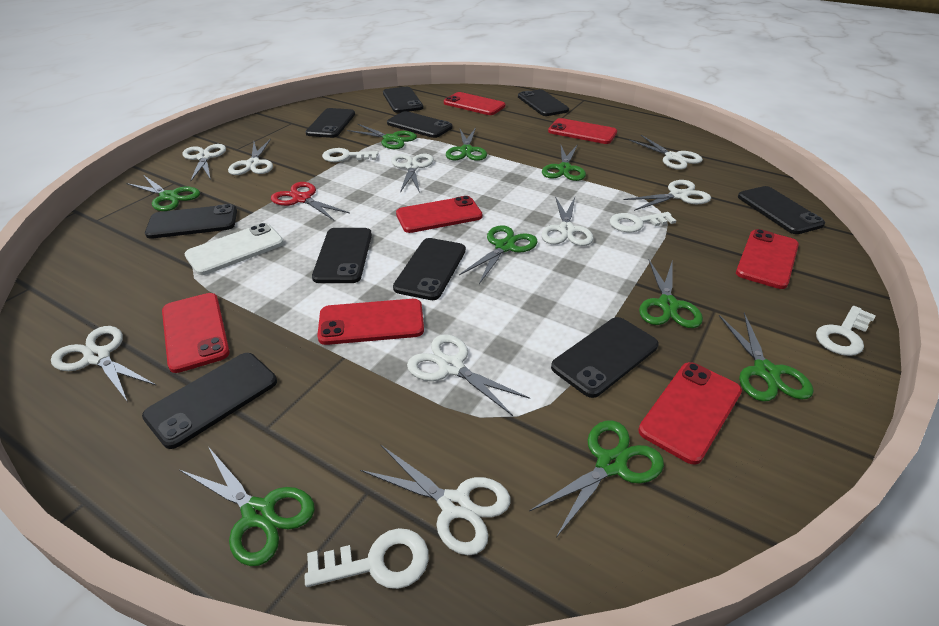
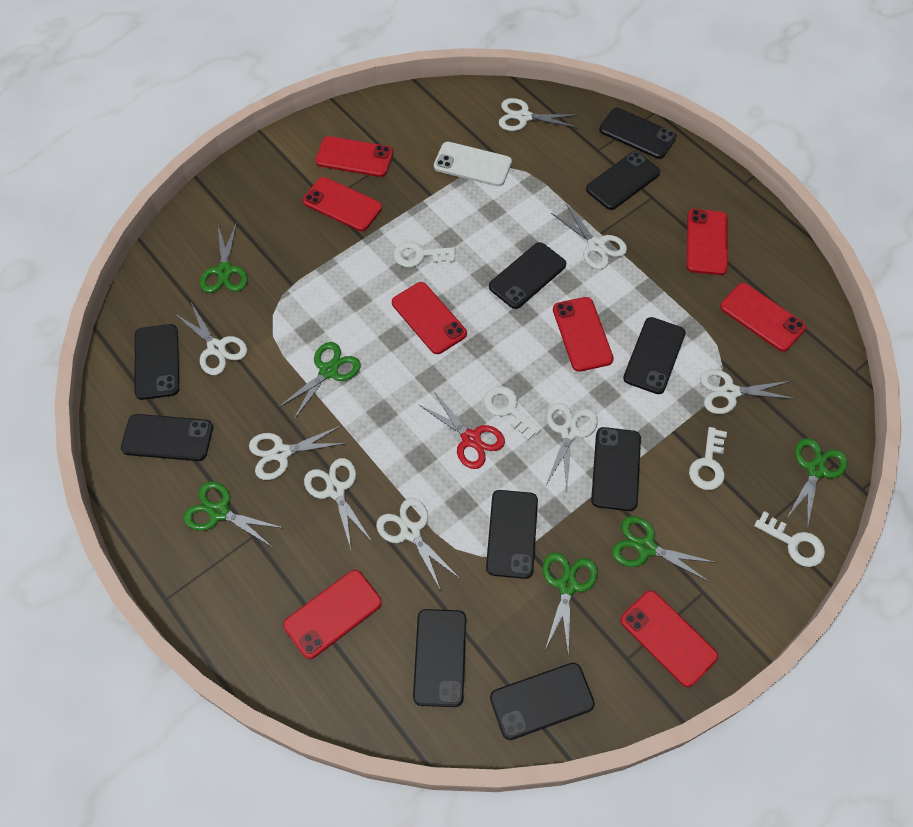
green scissors: 9 -> 6
red phone: 7 -> 8
white scissors: 9 -> 8

